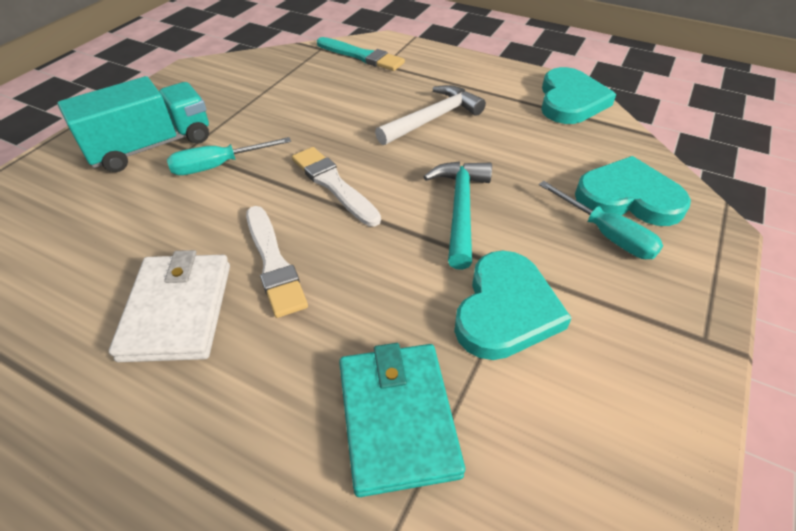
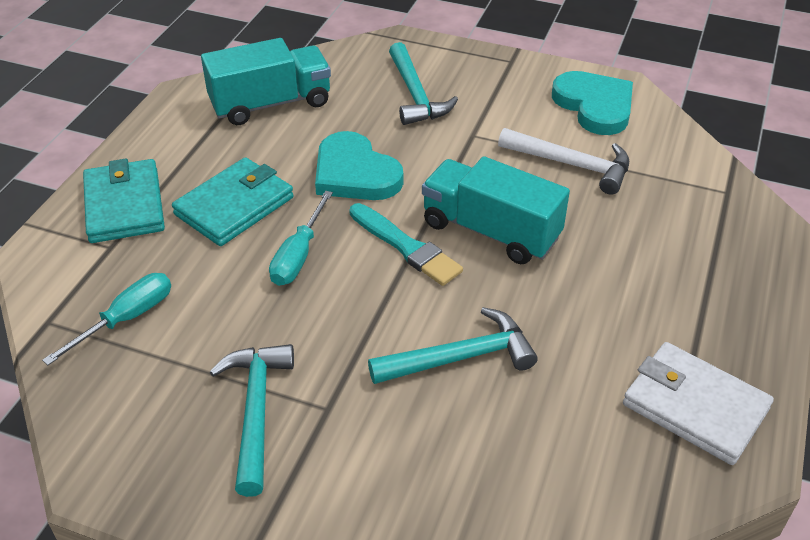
turquoise hammer: 1 -> 3
turquoise heart: 3 -> 2
turquoise truck: 1 -> 2
turquoise wallet: 1 -> 2
white brush: 2 -> 0

